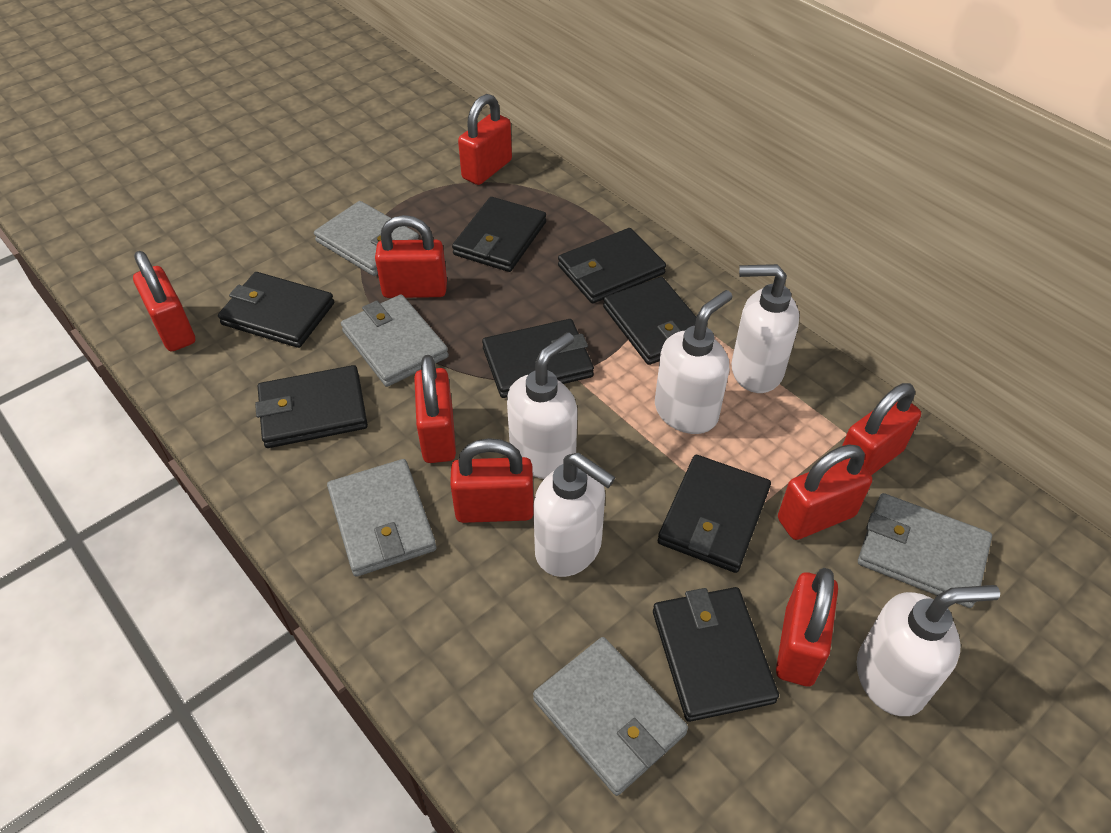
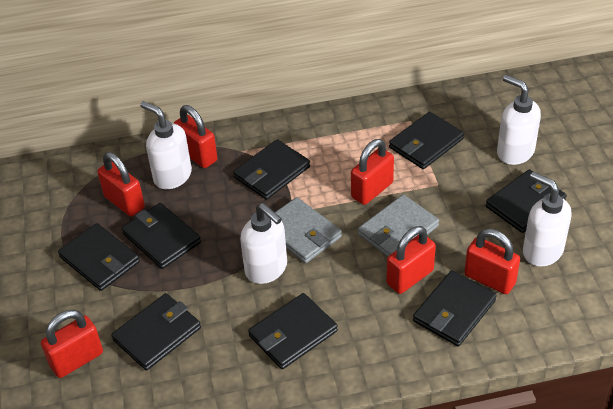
grey wallet: 5 -> 2
red padlock: 8 -> 6
white soap dispenser: 5 -> 4

